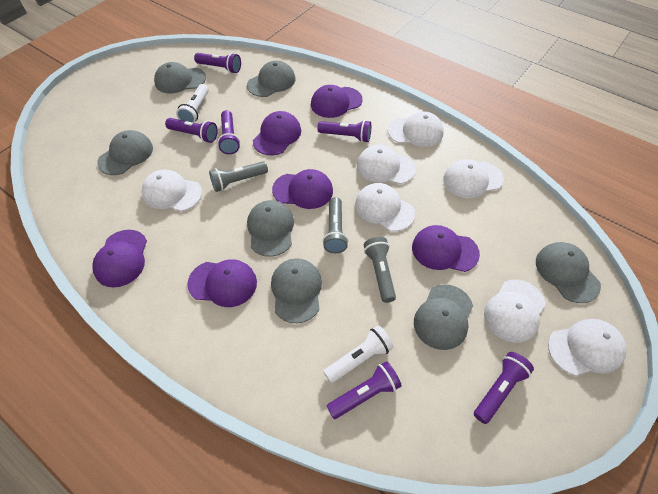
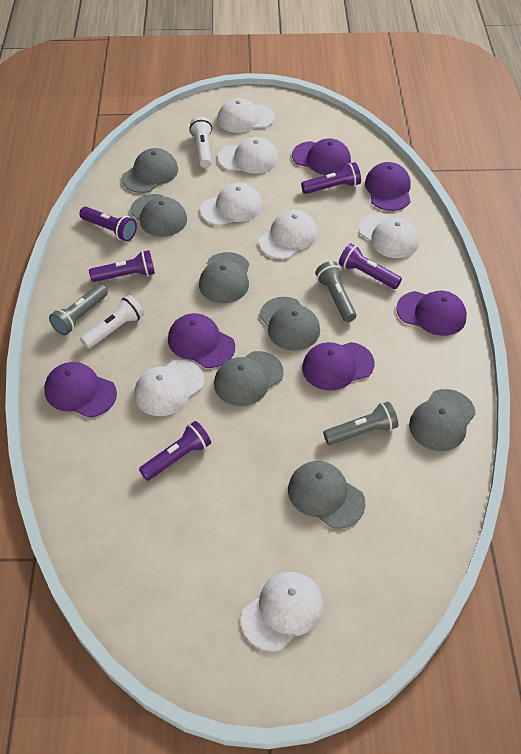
purple flashlight: 6 -> 5

